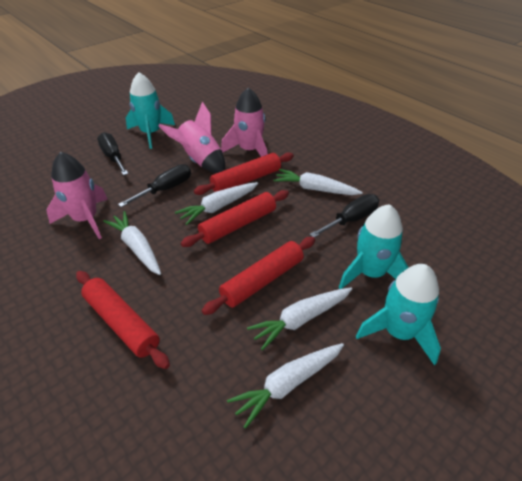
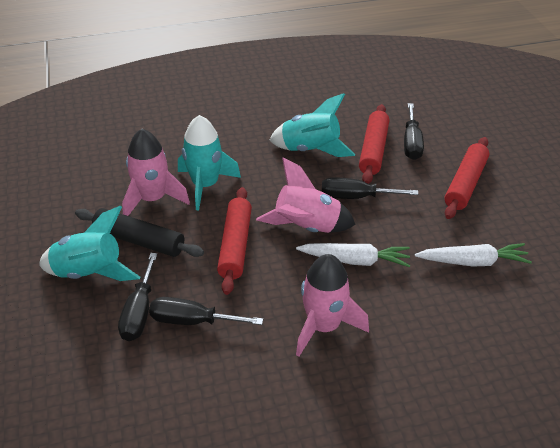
black rolling pin: 0 -> 1
black screwdriver: 3 -> 4
red rolling pin: 4 -> 3
white carrot: 5 -> 2

